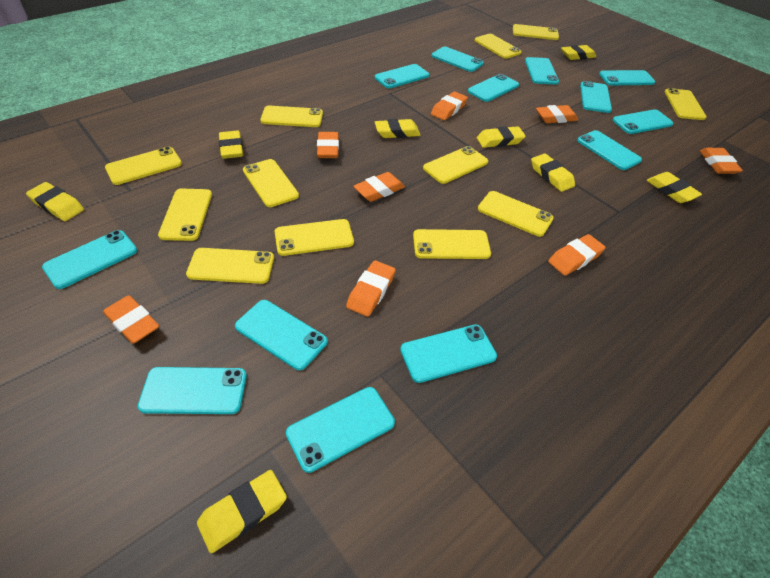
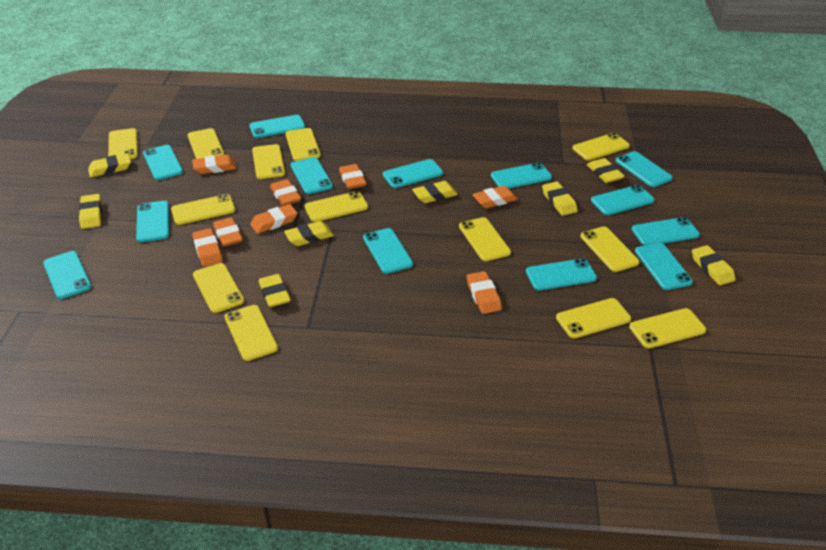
yellow phone: 12 -> 13

